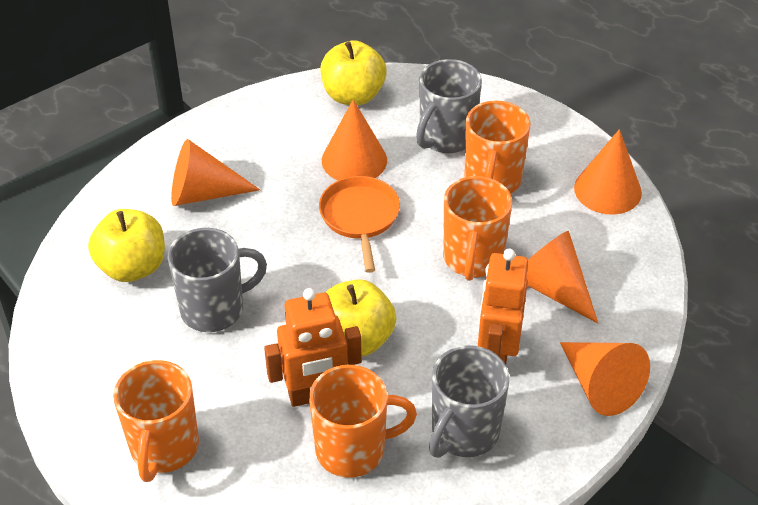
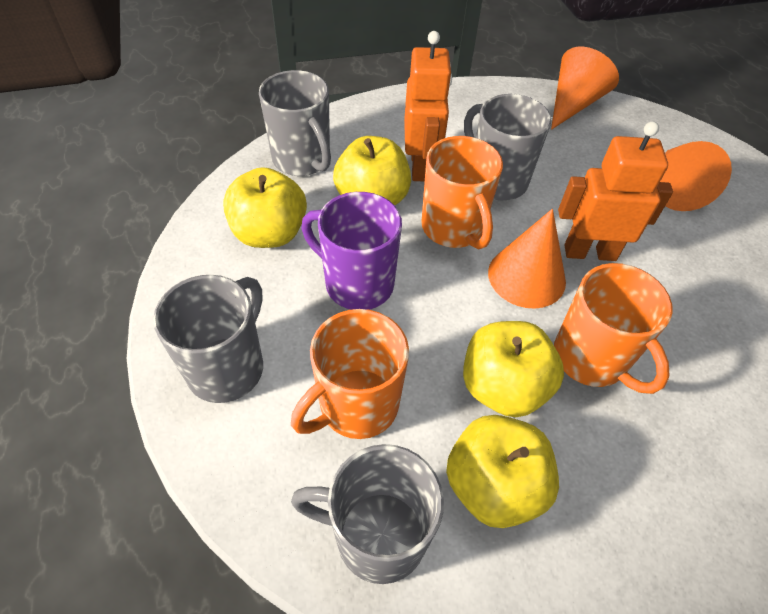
grey mug: 3 -> 4
orange cone: 5 -> 3
orange mug: 4 -> 3
orange pan: 1 -> 0
purple mug: 0 -> 1
yellow apple: 3 -> 4

